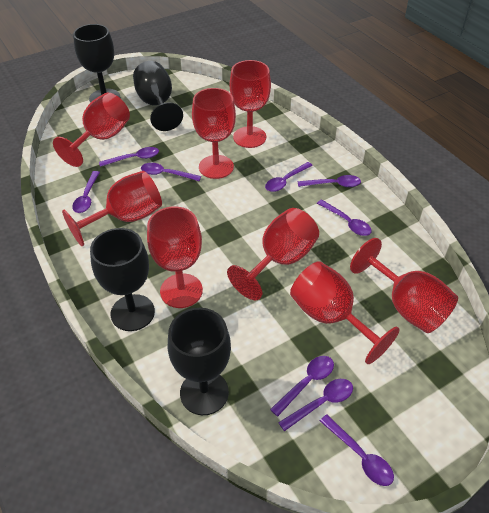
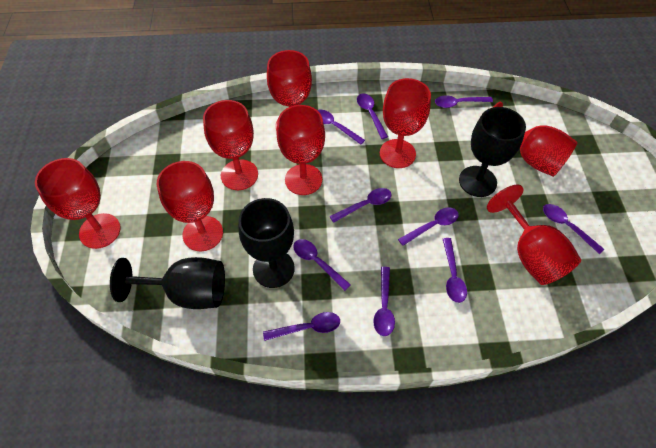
black goblet: 4 -> 3
purple spoon: 9 -> 10

